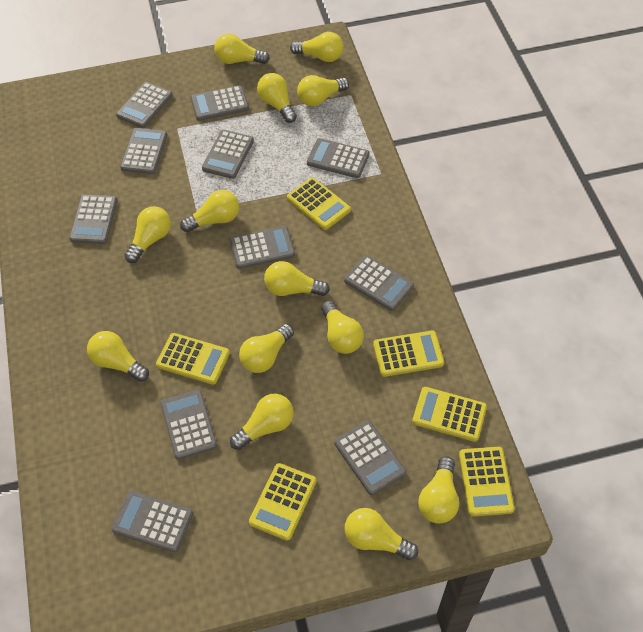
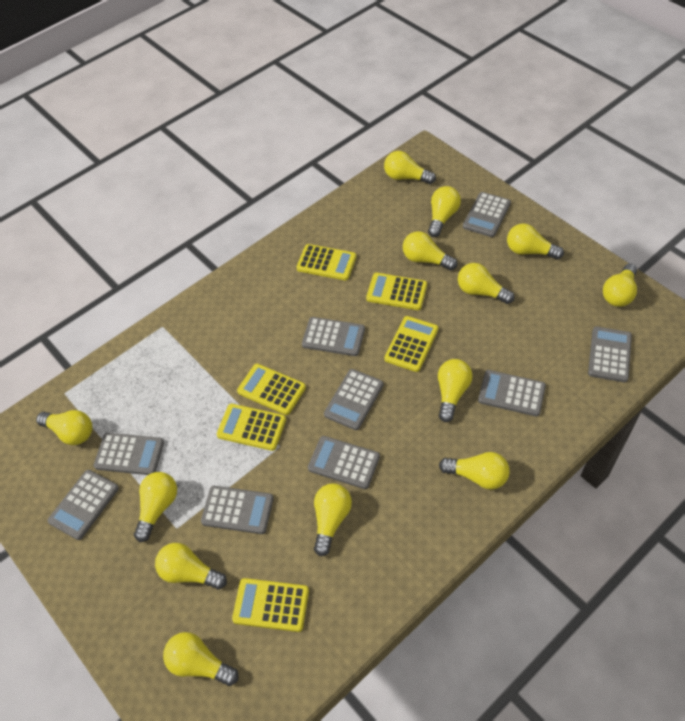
grey calculator: 11 -> 9

